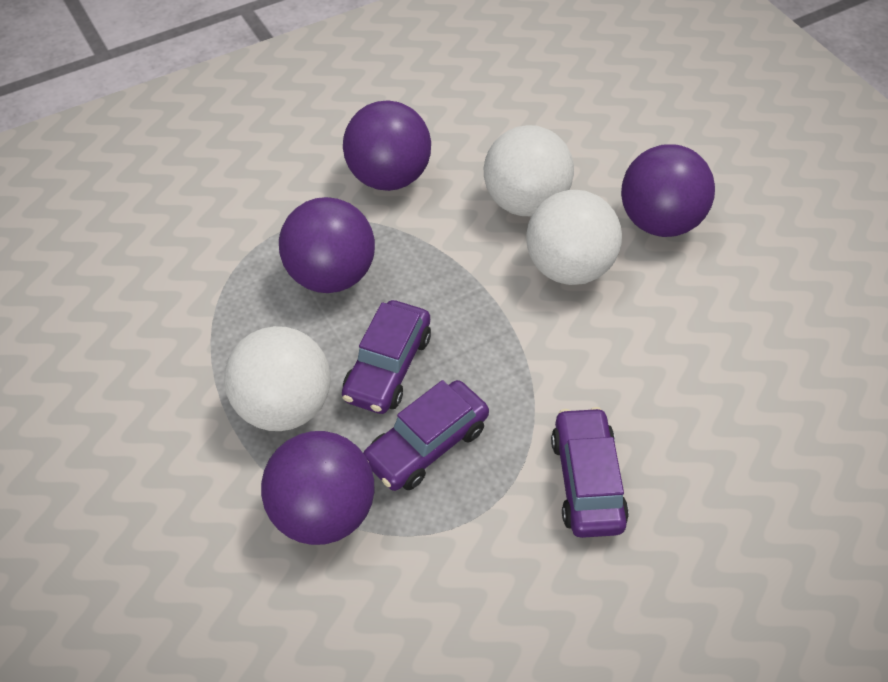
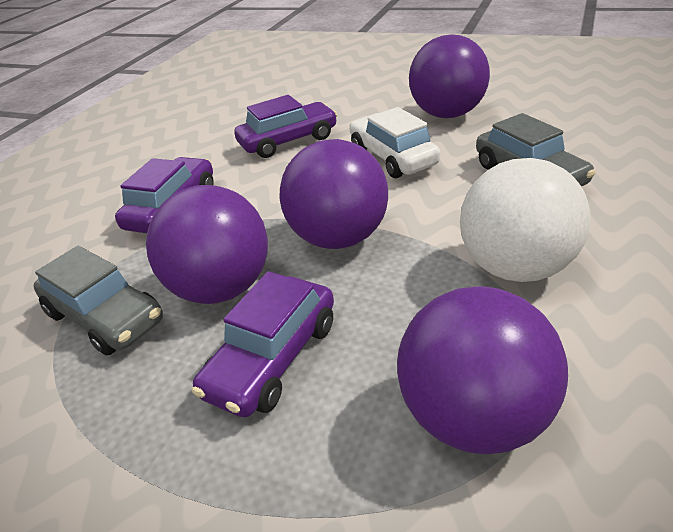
grey car: 0 -> 2
white ball: 3 -> 1
white car: 0 -> 1

